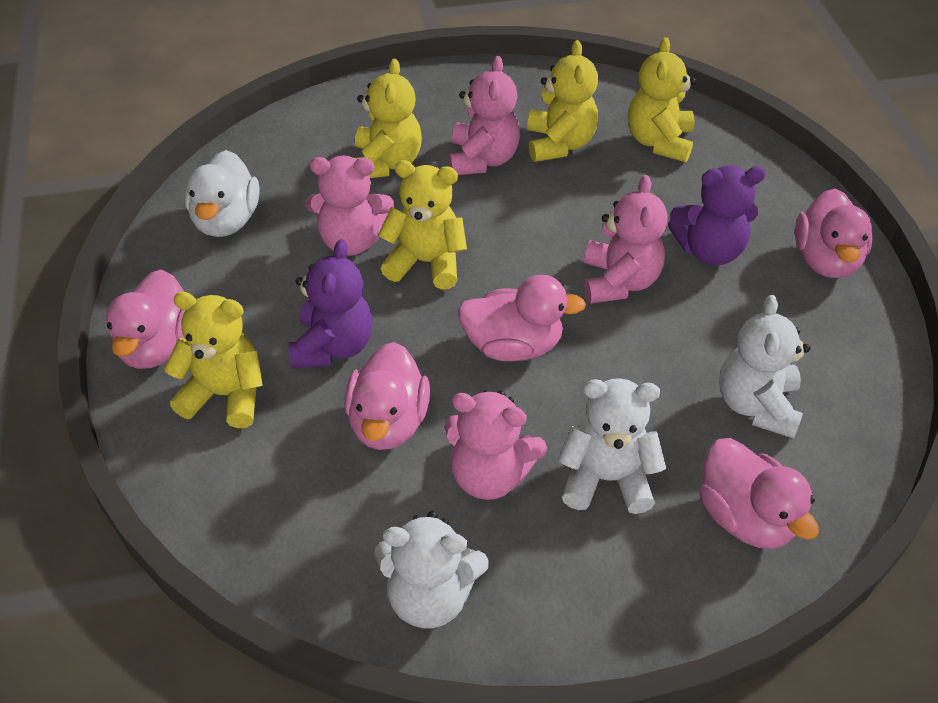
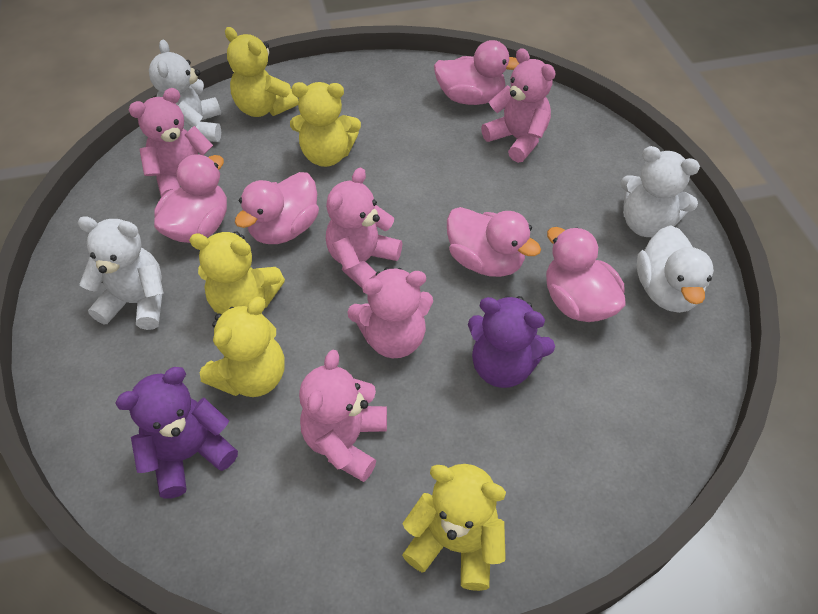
pink teddy bear: 4 -> 5

